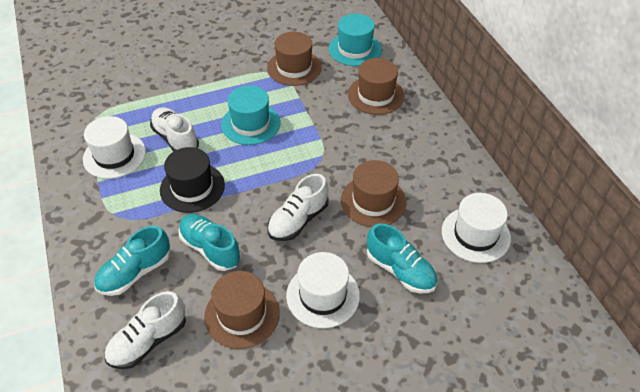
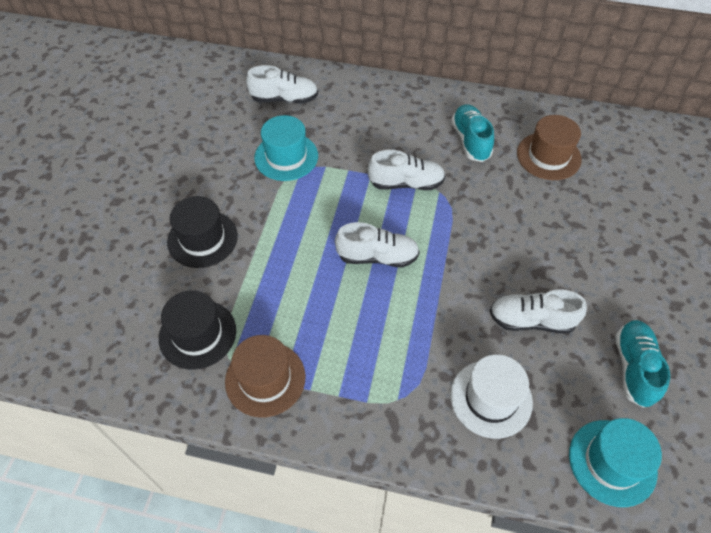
black hat: 1 -> 2
brown hat: 4 -> 2
turquoise shoe: 3 -> 2
white hat: 3 -> 1
white shoe: 3 -> 4

